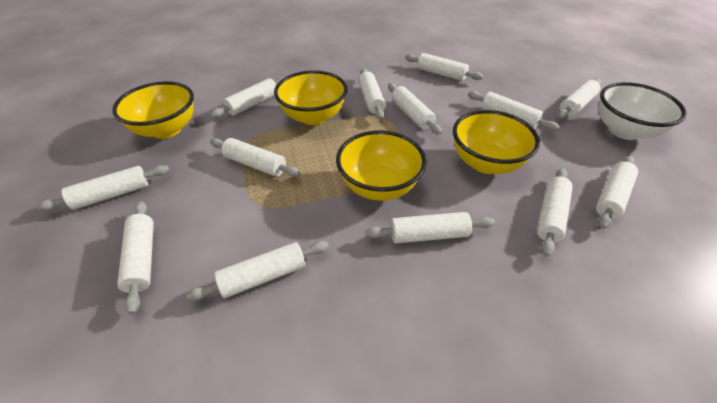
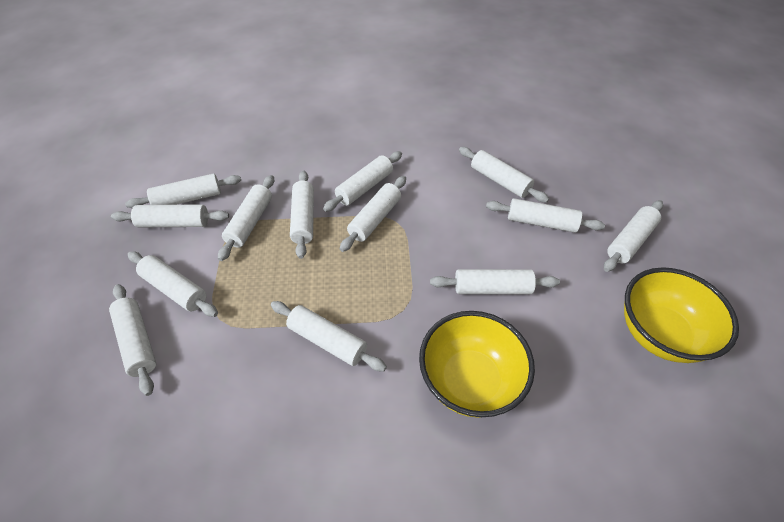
white bowl: 1 -> 0
yellow bowl: 4 -> 2

